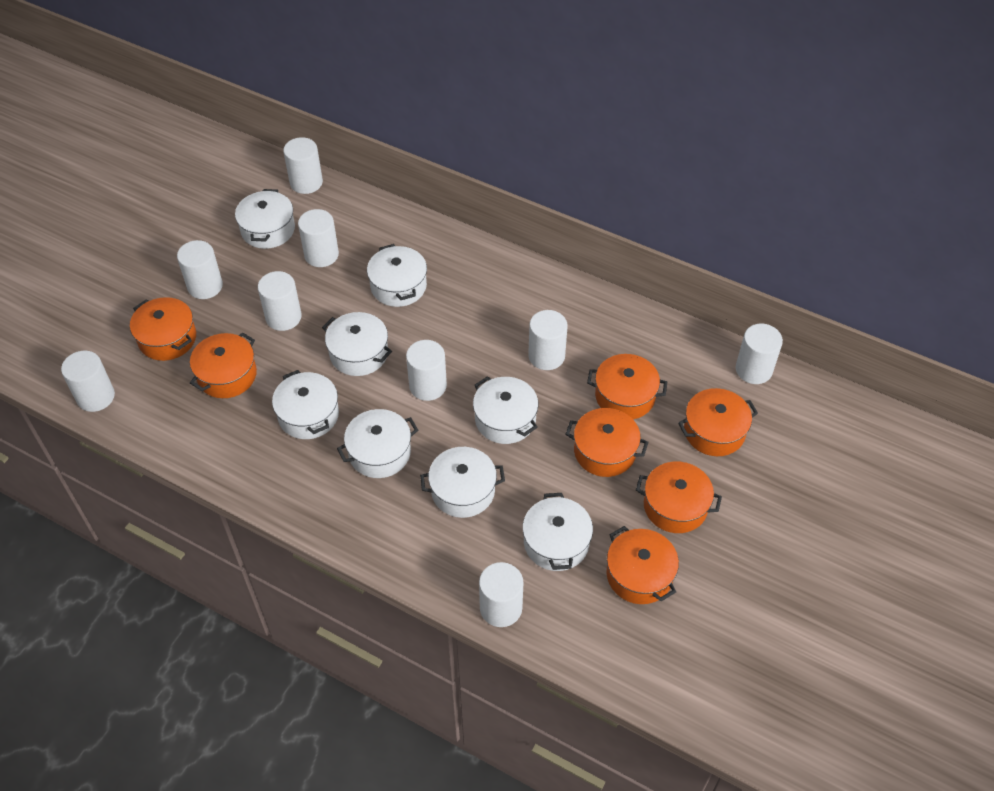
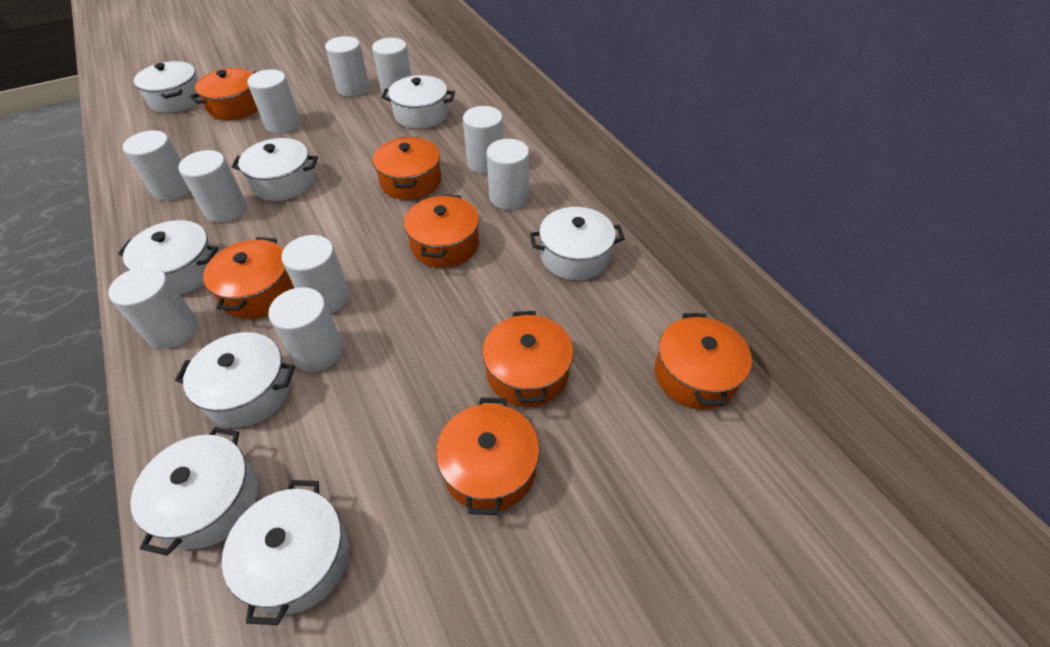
white cylinder: 9 -> 10

